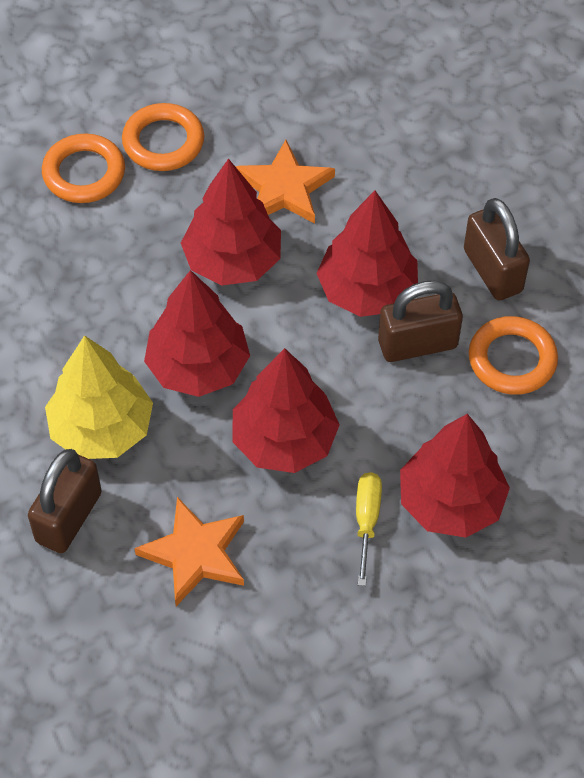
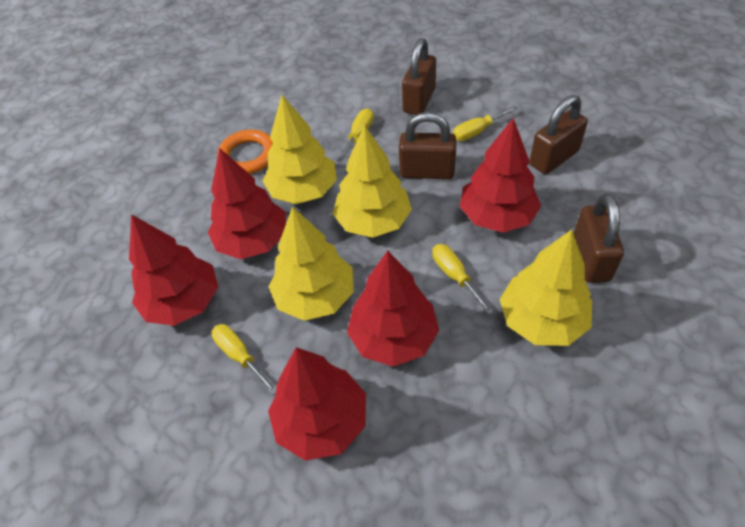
brown padlock: 3 -> 4
orange ring: 3 -> 1
orange star: 2 -> 0
yellow screwdriver: 1 -> 4
yellow tree: 1 -> 4

